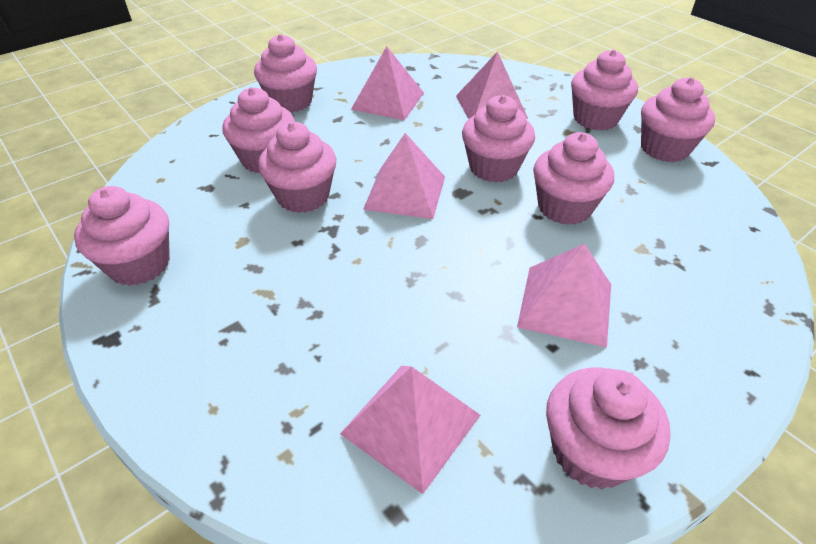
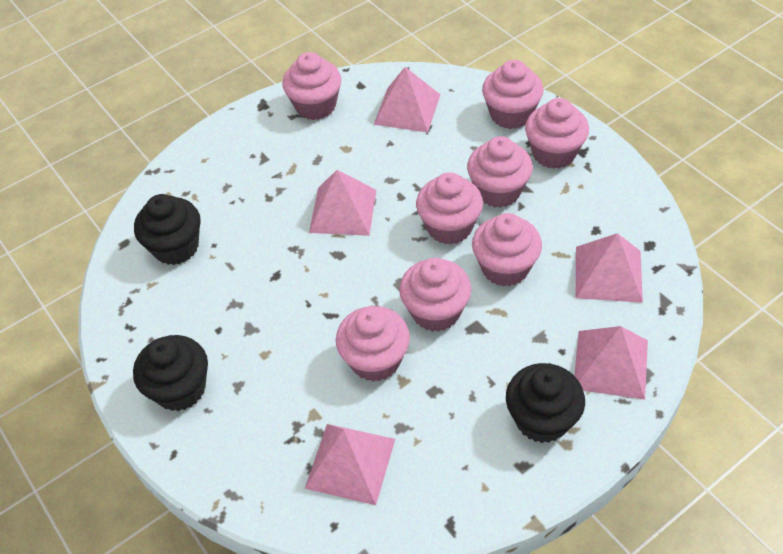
black cupcake: 0 -> 3
pink cupcake: 9 -> 8

